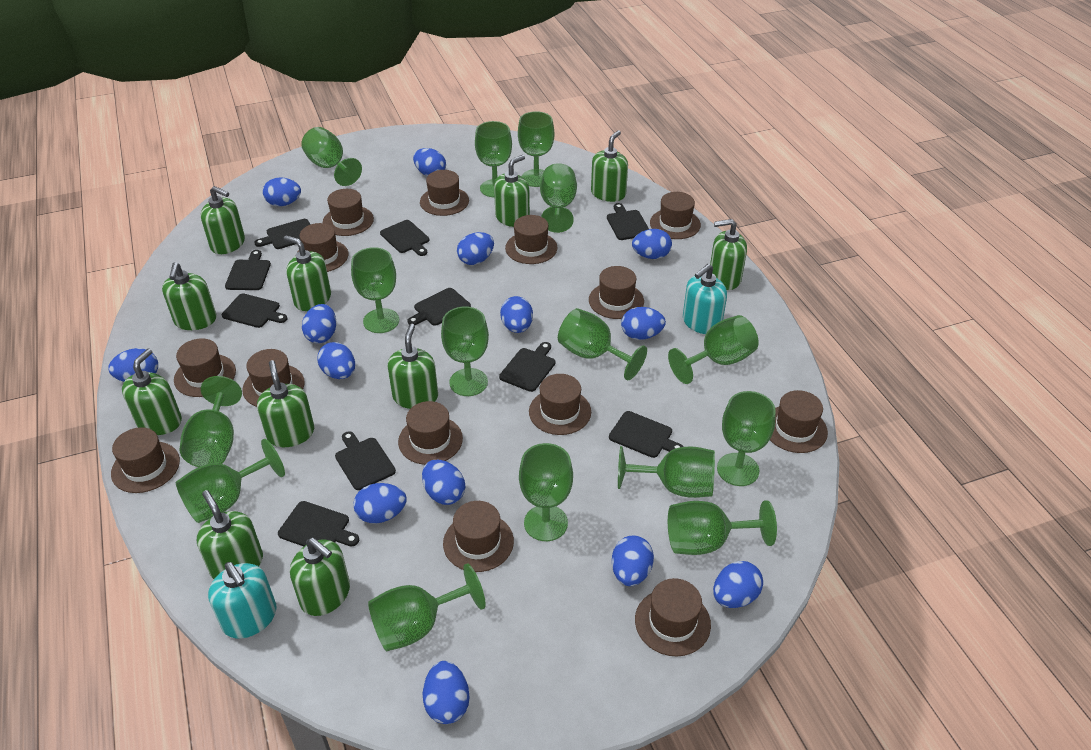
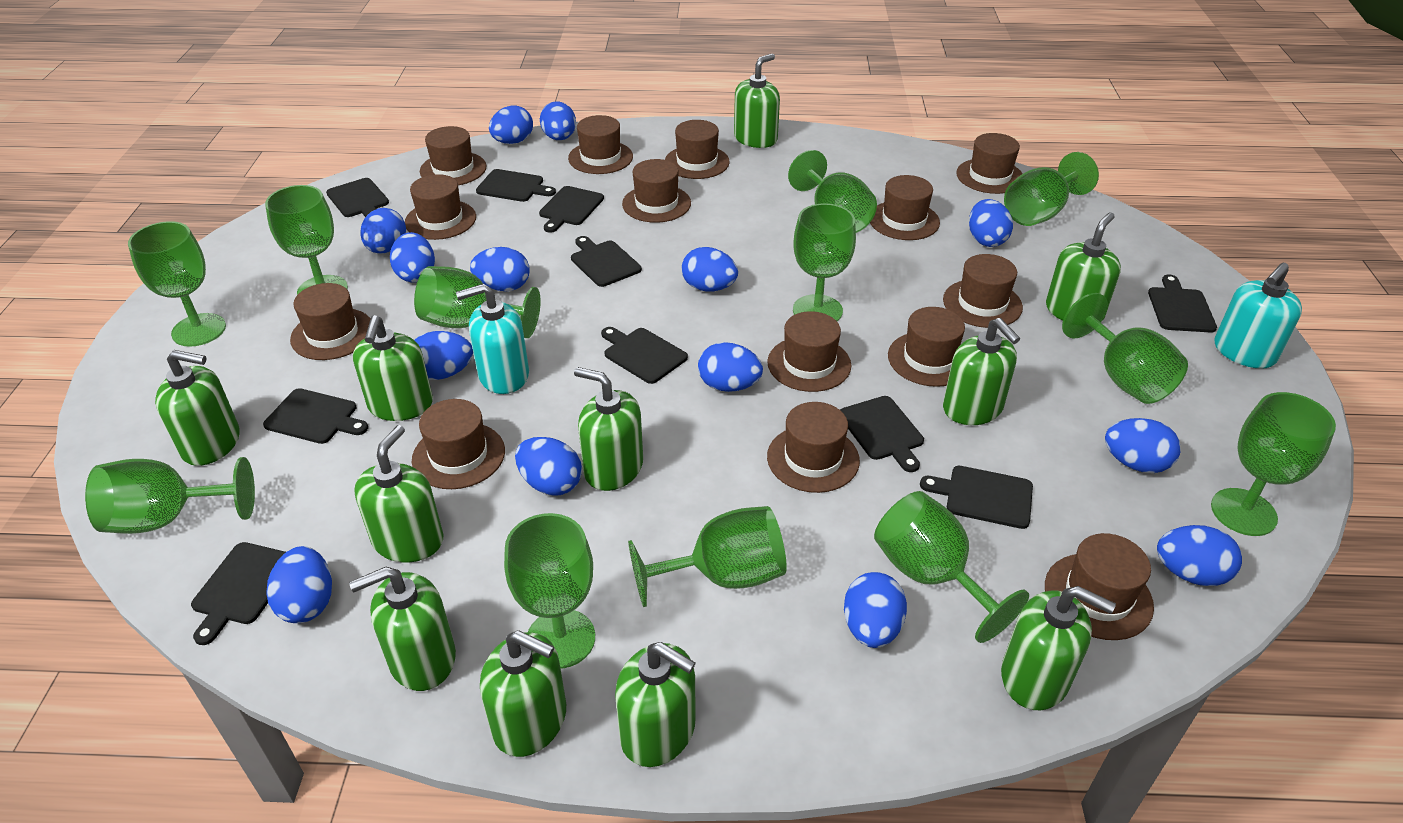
green goblet: 15 -> 12

